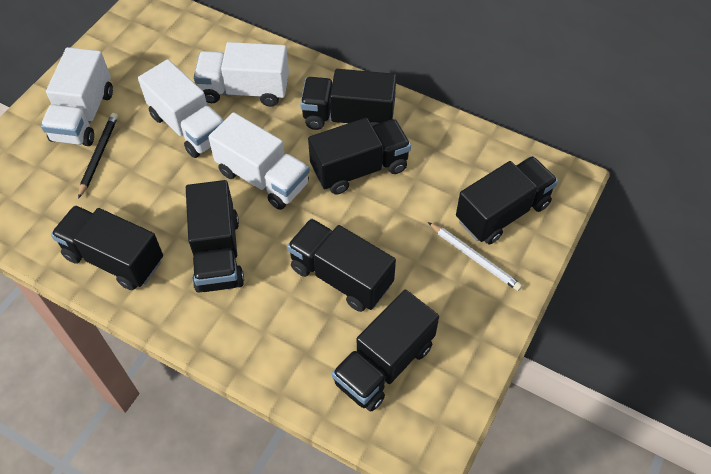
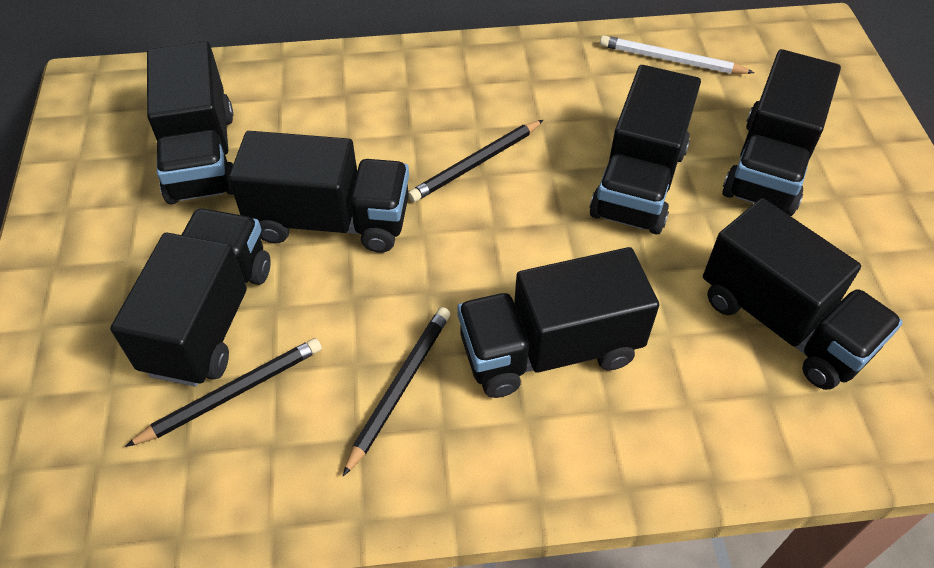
black pencil: 1 -> 3
white truck: 4 -> 0

